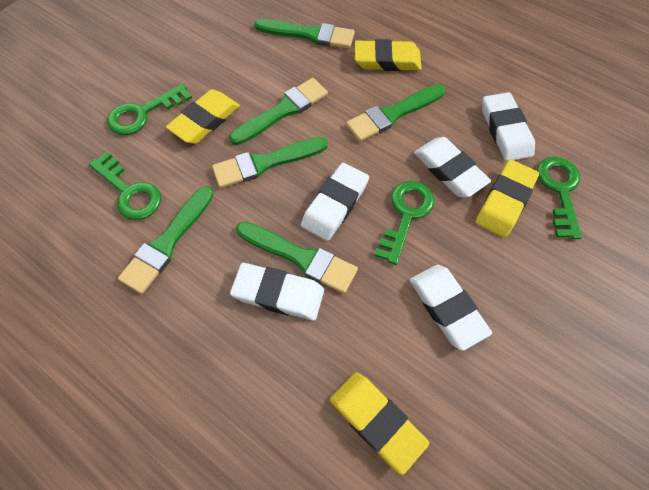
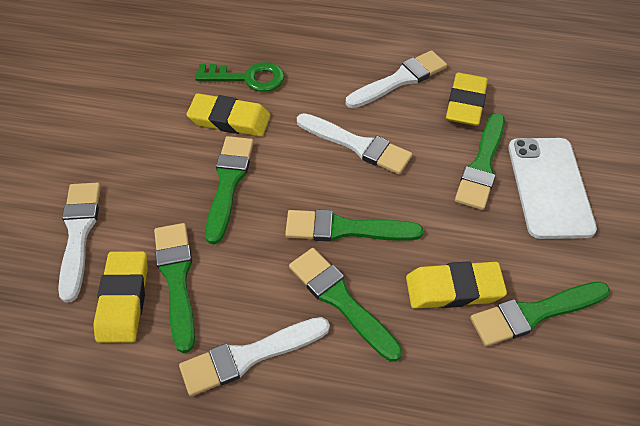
green key: 4 -> 1
white brush: 0 -> 4
white eraser: 5 -> 0
white phone: 0 -> 1

